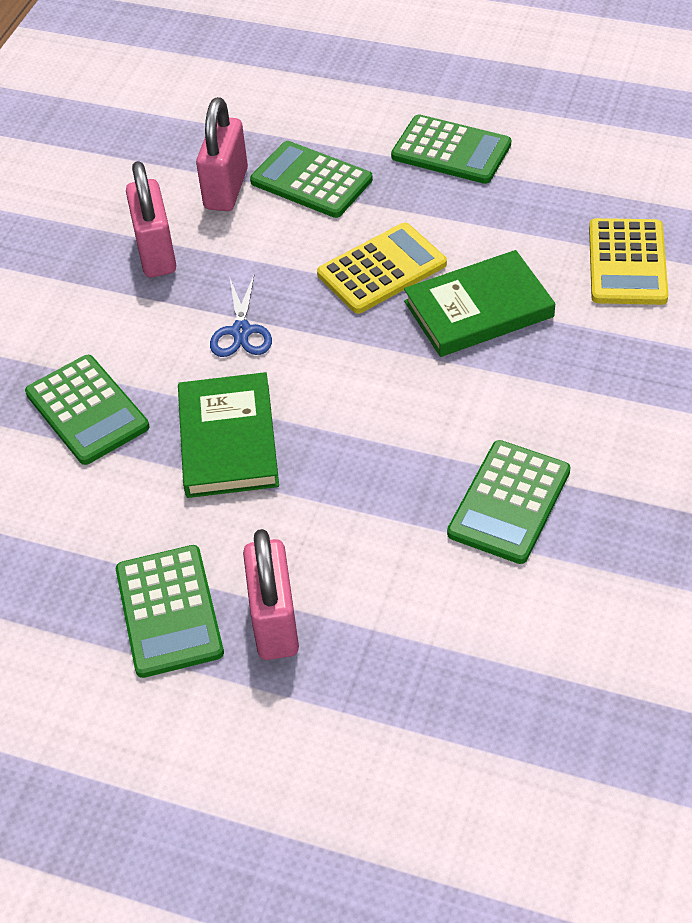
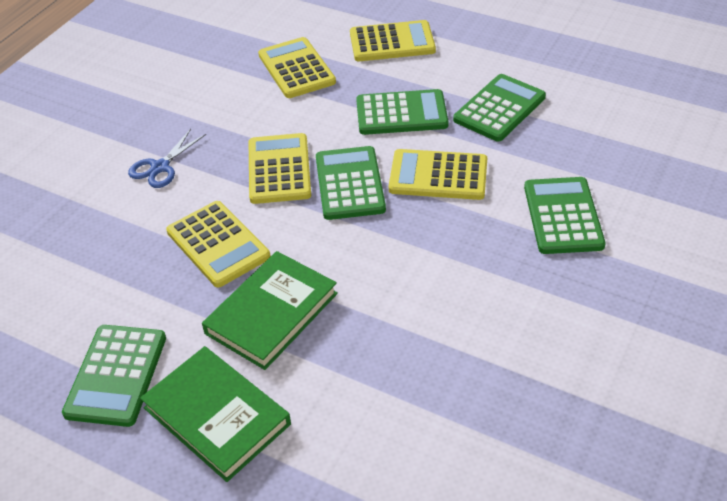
pink padlock: 3 -> 0
yellow calculator: 2 -> 5

